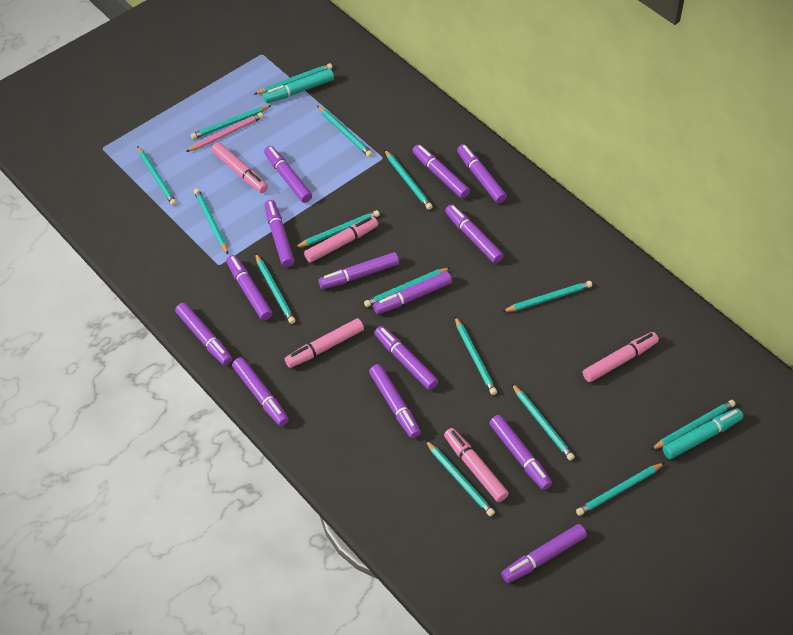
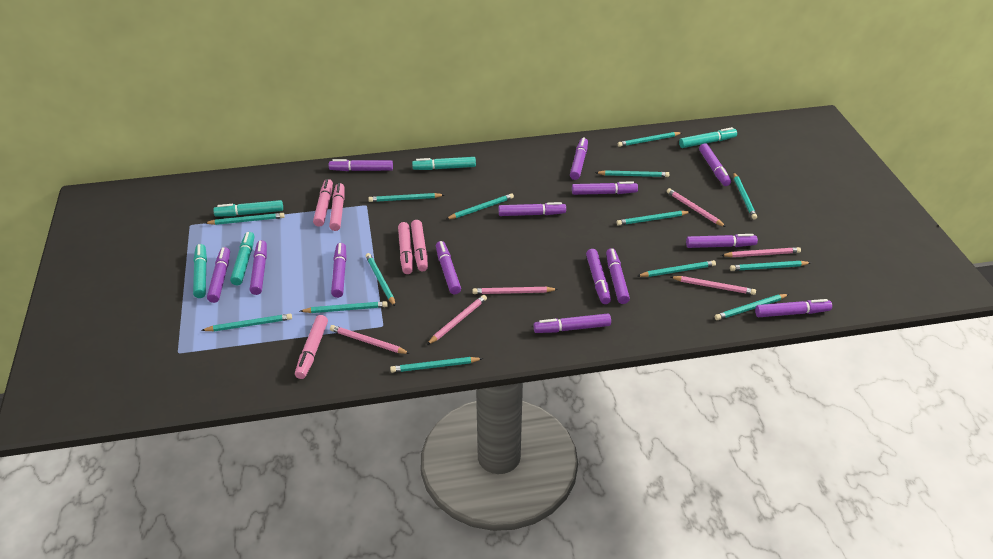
pink pencil: 1 -> 6
turquoise marker: 2 -> 5
turquoise pencil: 15 -> 14

